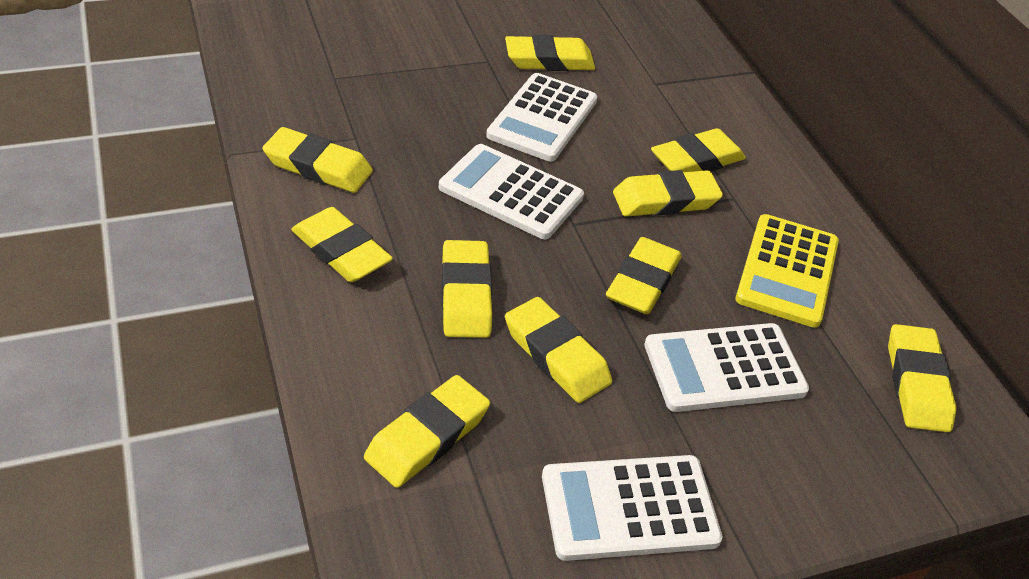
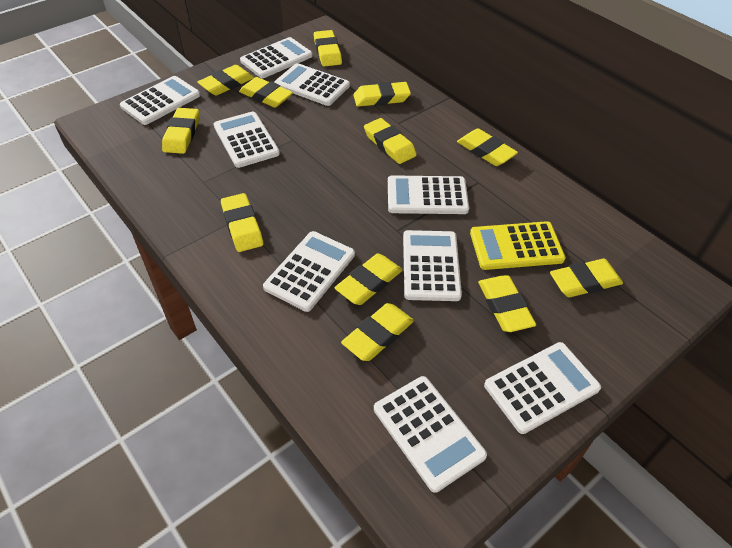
white calculator: 4 -> 9
yellow eraser: 10 -> 12

